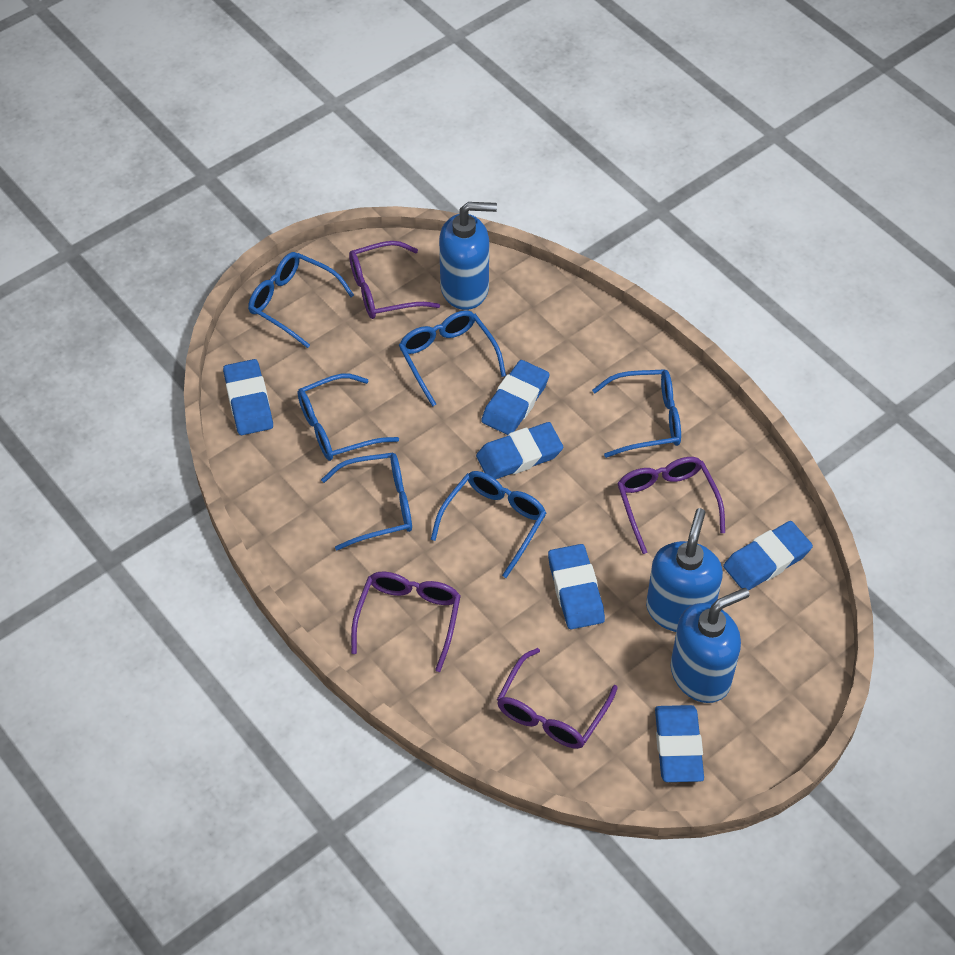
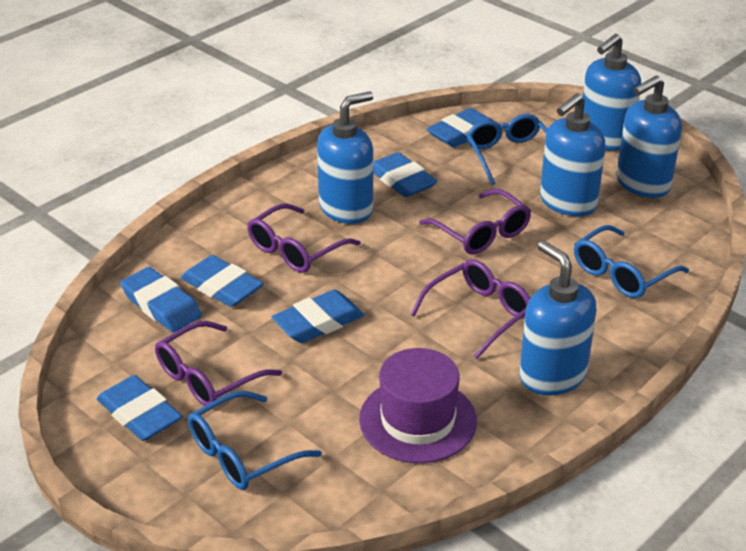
blue glasses: 6 -> 3
blue soap dispenser: 3 -> 5
purple hat: 0 -> 1

